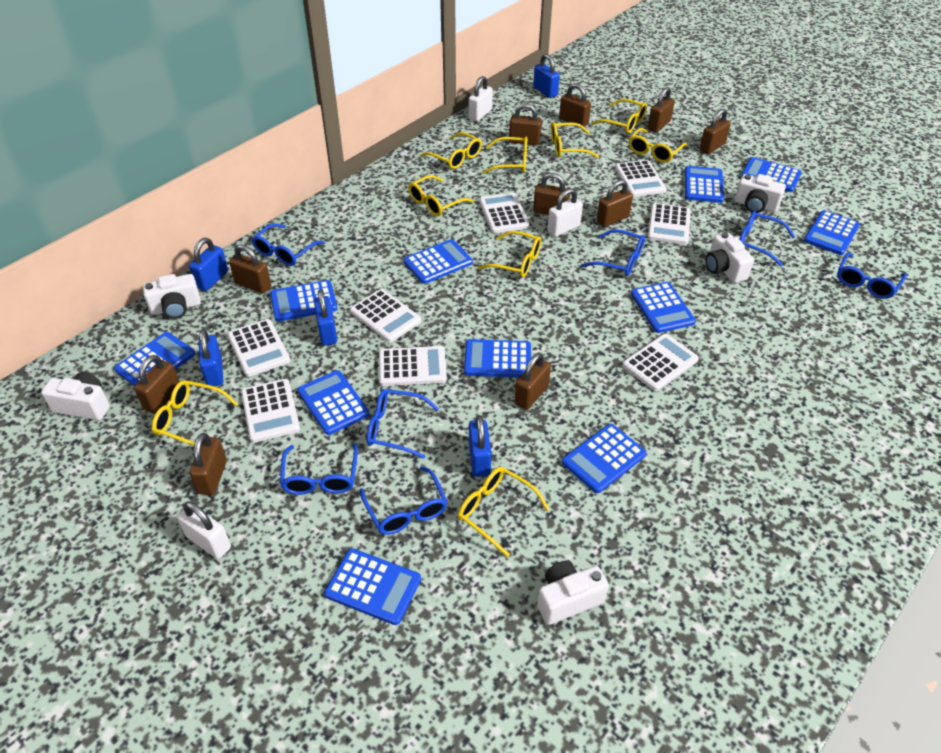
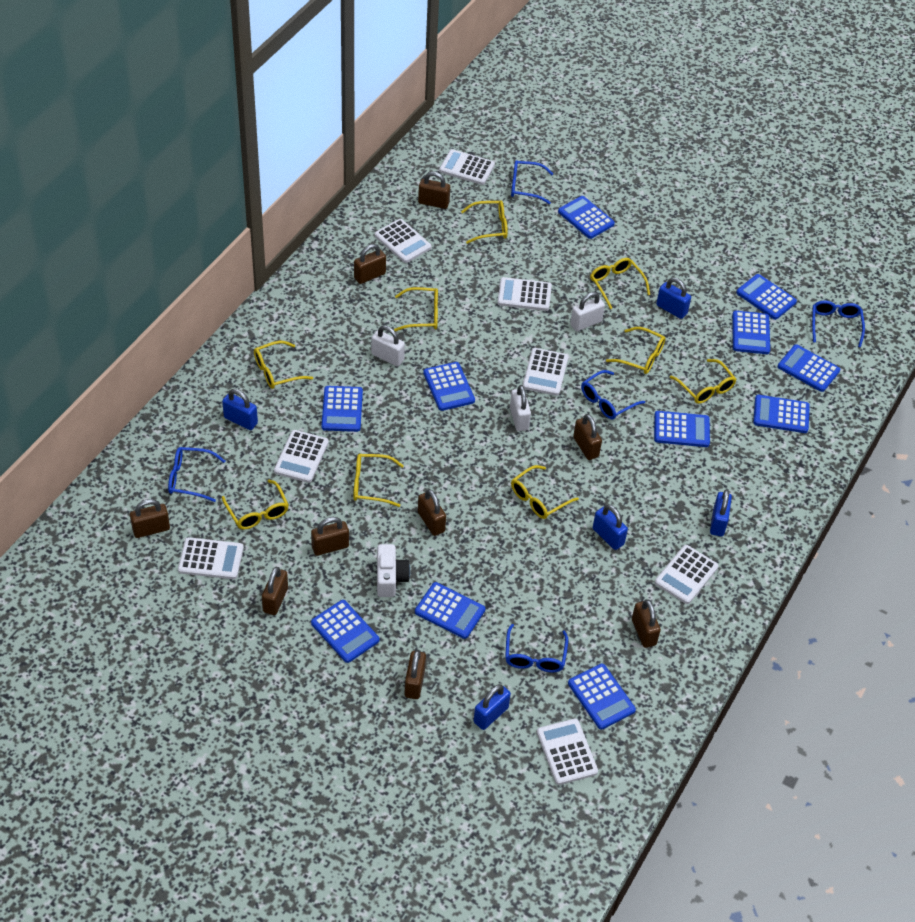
blue glasses: 7 -> 5
brown padlock: 10 -> 9
white camera: 5 -> 1

